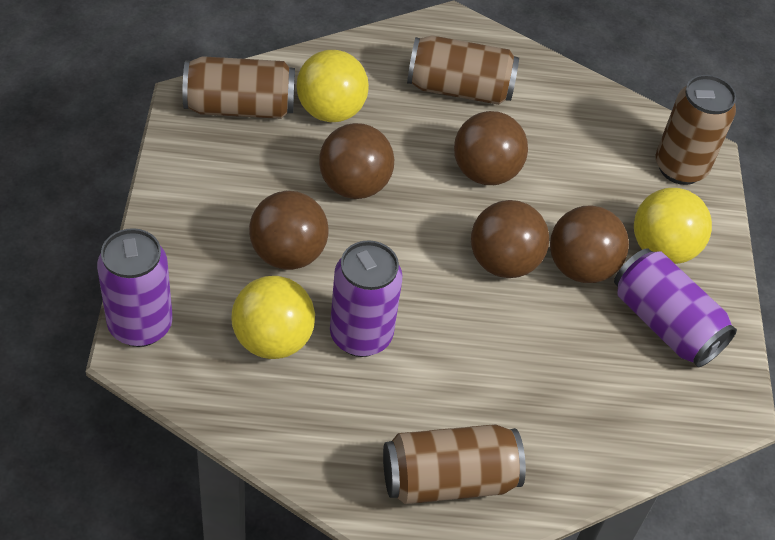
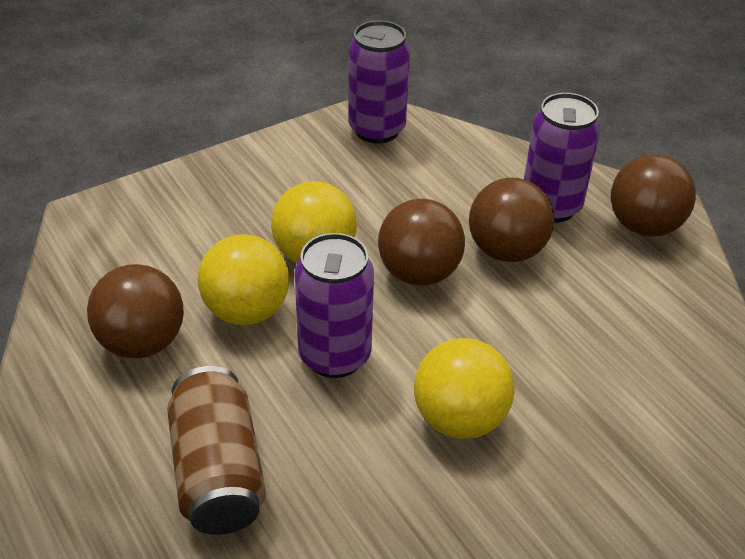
brown ball: 5 -> 4
brown can: 4 -> 1

